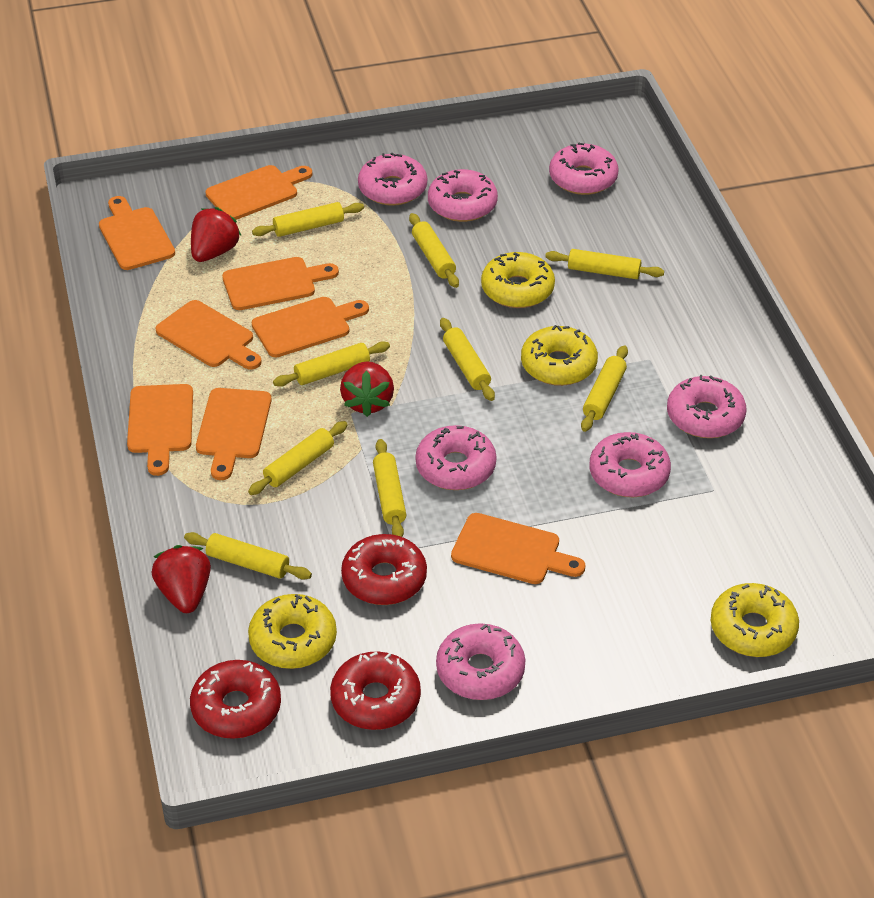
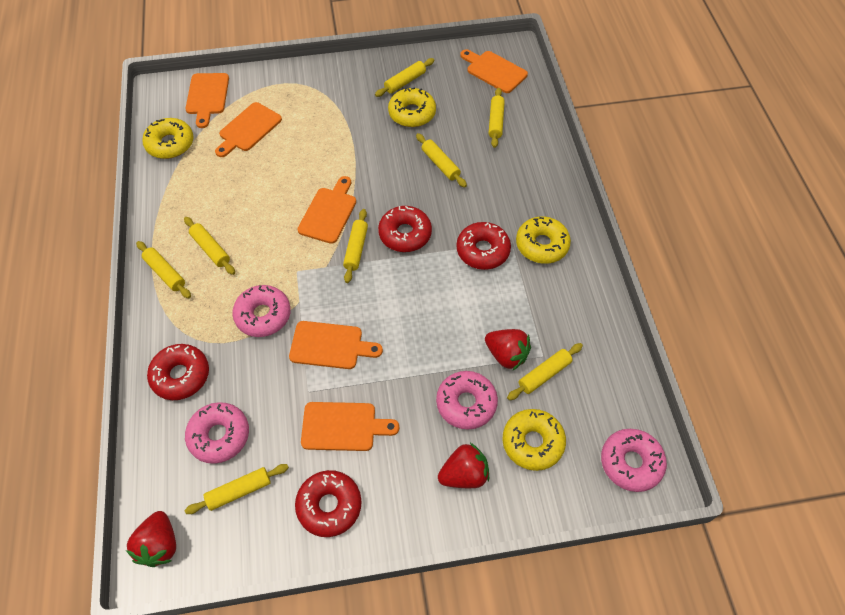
orange cutting board: 8 -> 6
pink donut: 7 -> 4
red donut: 3 -> 4
yellow rolling pin: 9 -> 8

